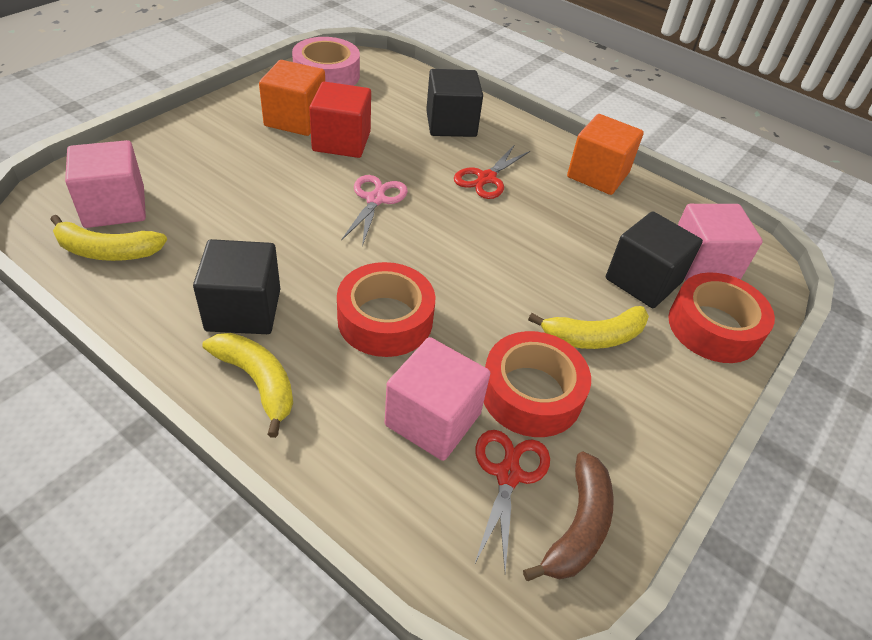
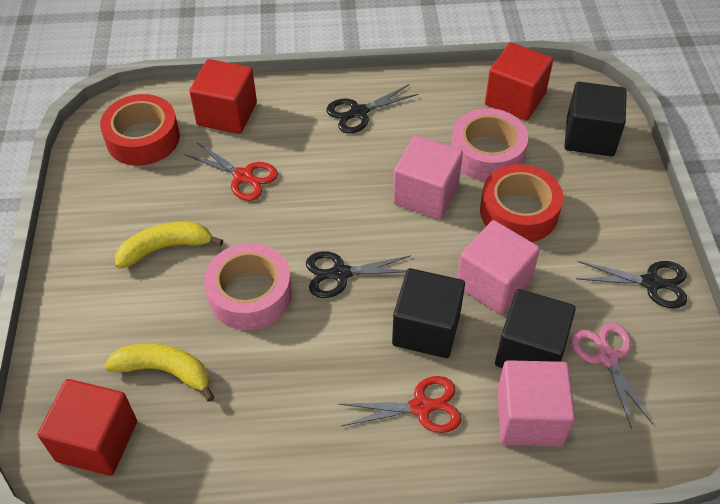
black scissors: 0 -> 3
brown banana: 1 -> 0
orange cube: 2 -> 0
pink tape: 1 -> 2
red cube: 1 -> 3
red tape: 3 -> 2
yellow banana: 3 -> 2

